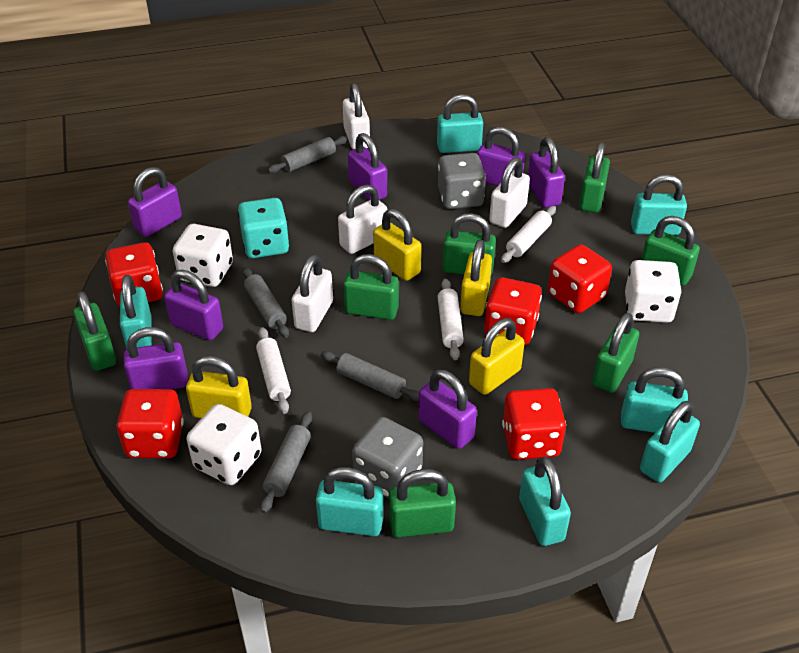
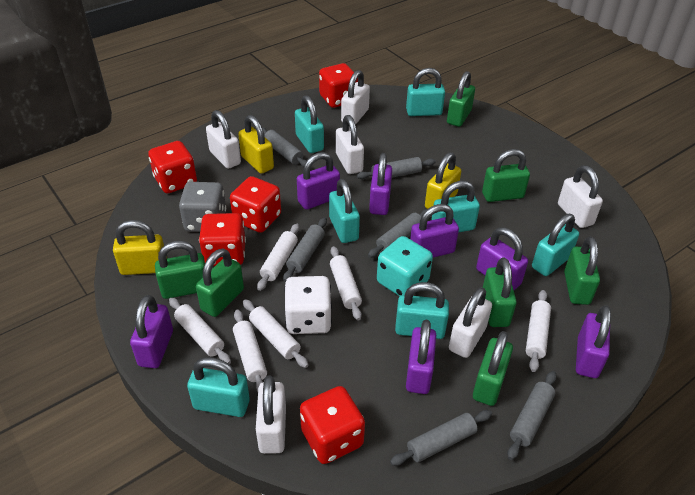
grey dice: 2 -> 1
grey rolling pin: 4 -> 6
white dice: 3 -> 1
white padlock: 4 -> 6
white rolling pin: 3 -> 6
yellow padlock: 4 -> 3

